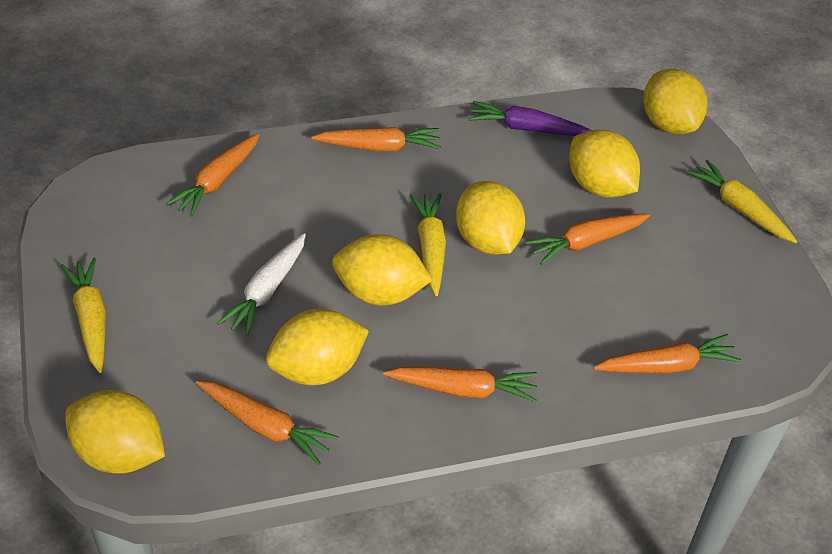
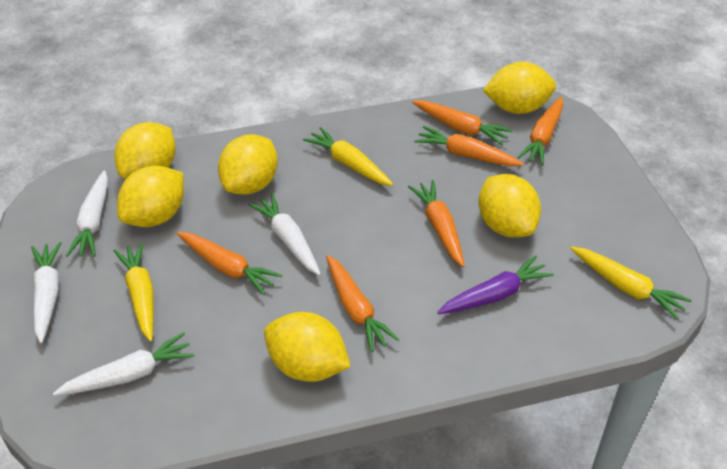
white carrot: 1 -> 4

